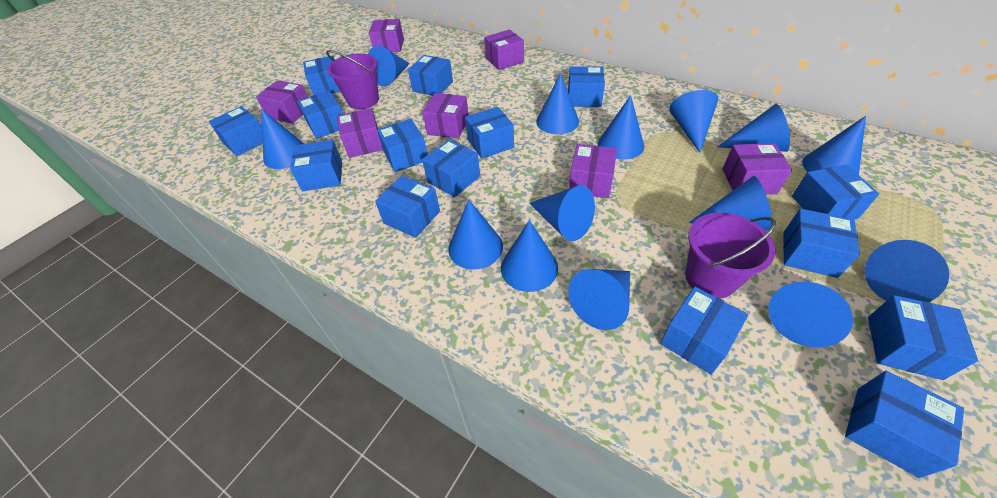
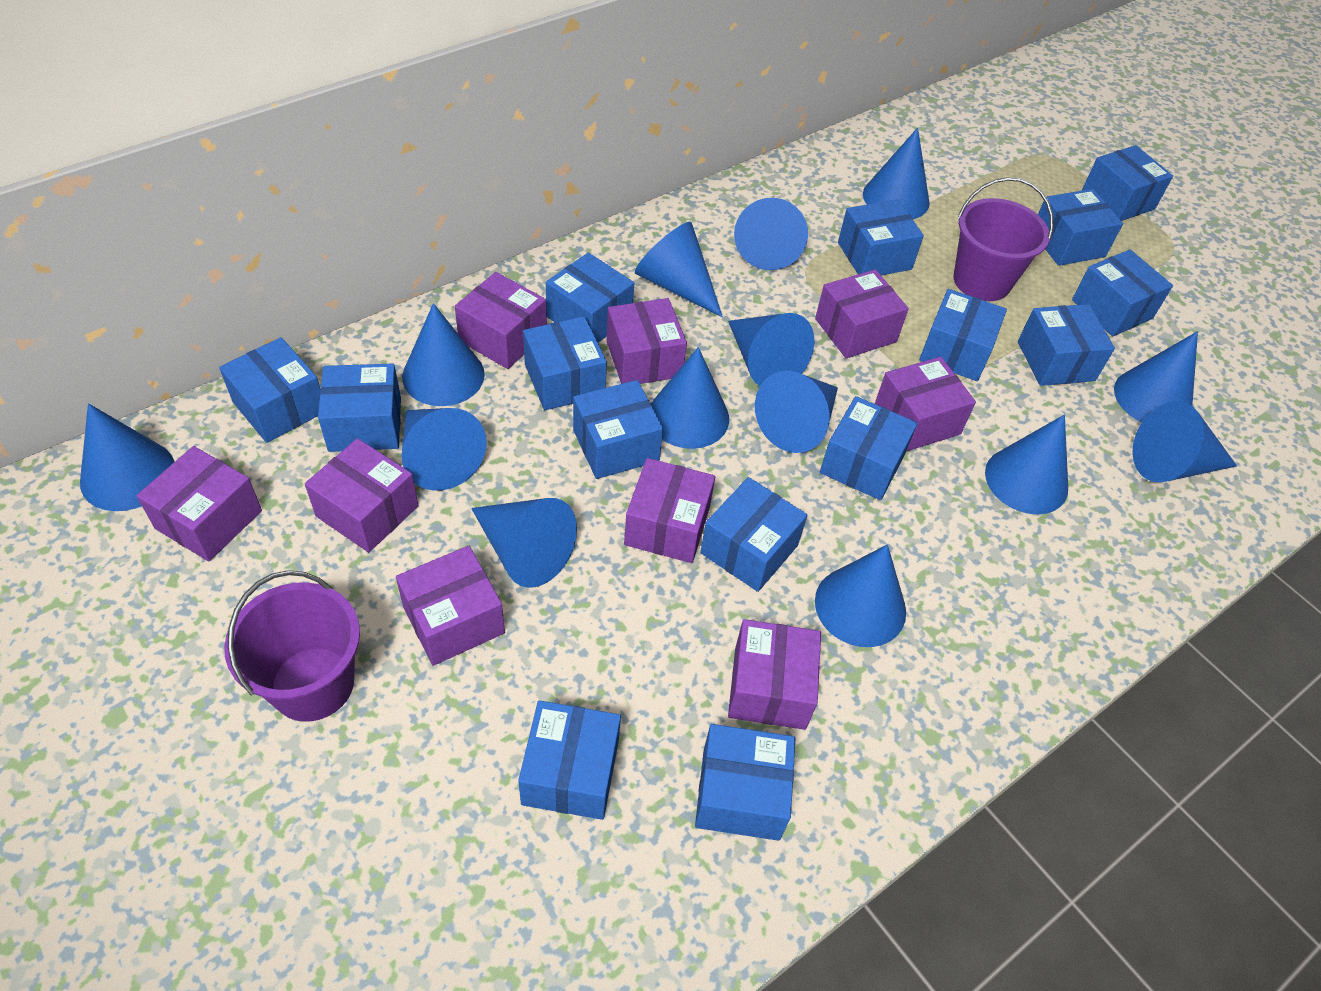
purple box: 7 -> 9

